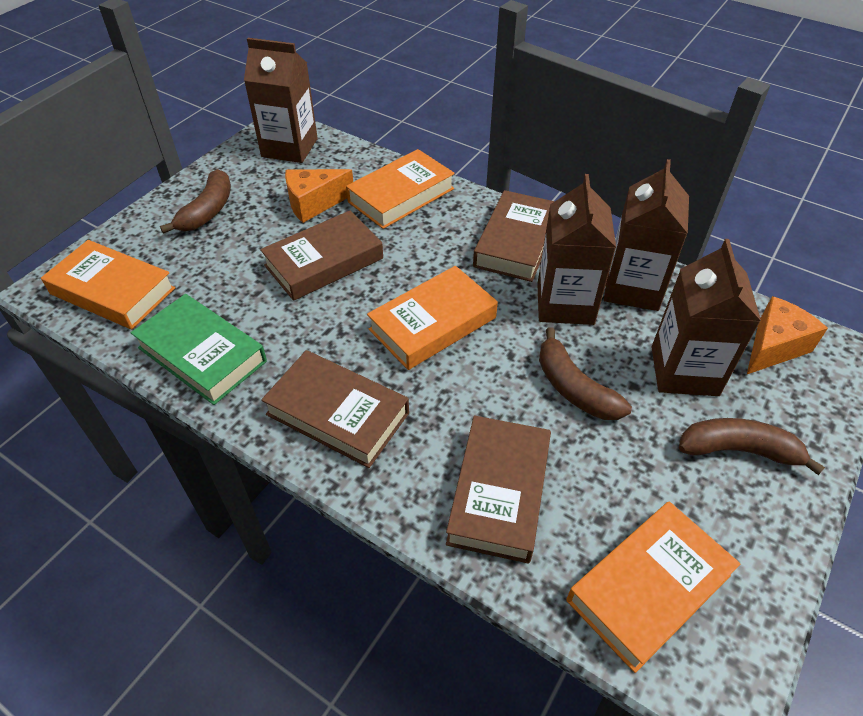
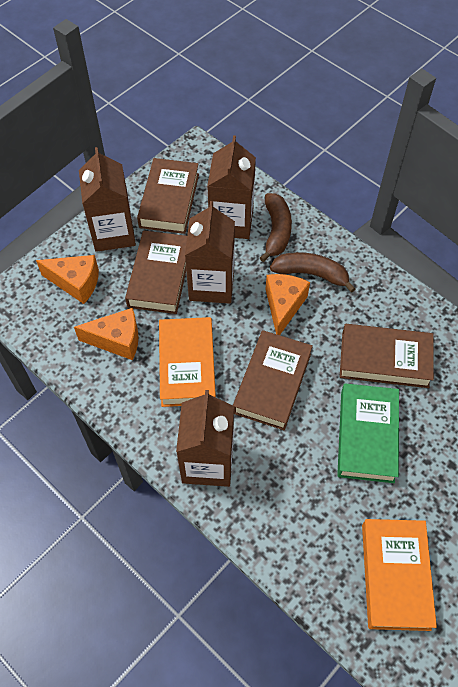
brown banana: 3 -> 2
orange book: 4 -> 2
orange cheese: 2 -> 3

